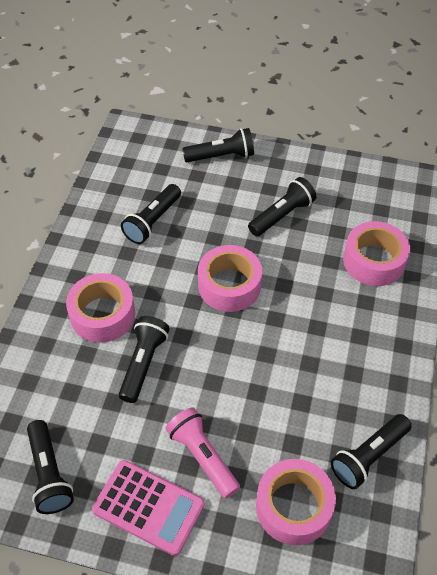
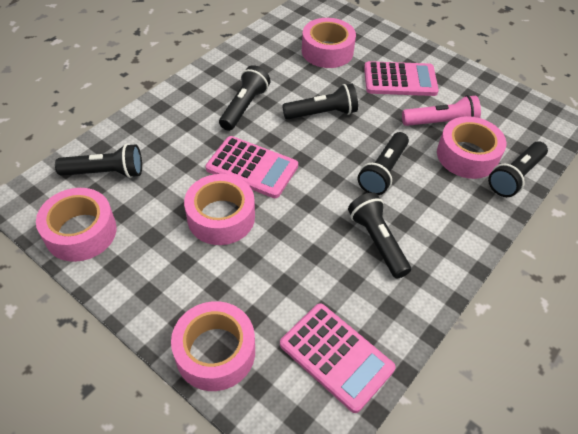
pink calculator: 1 -> 3
pink tape: 4 -> 5

